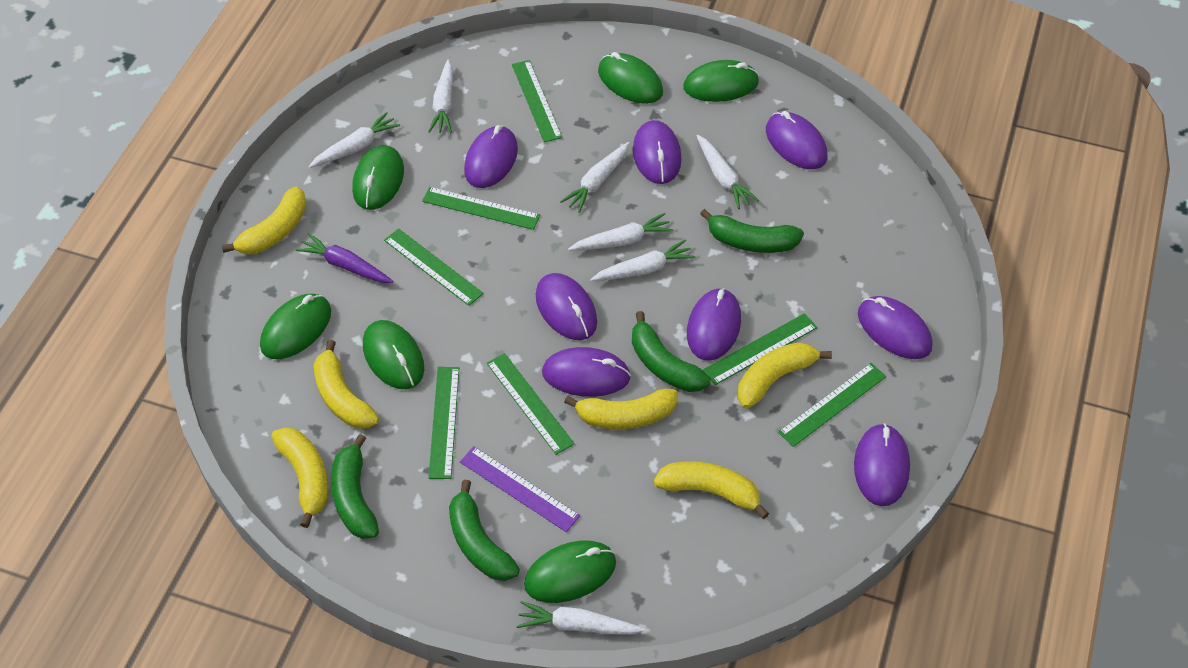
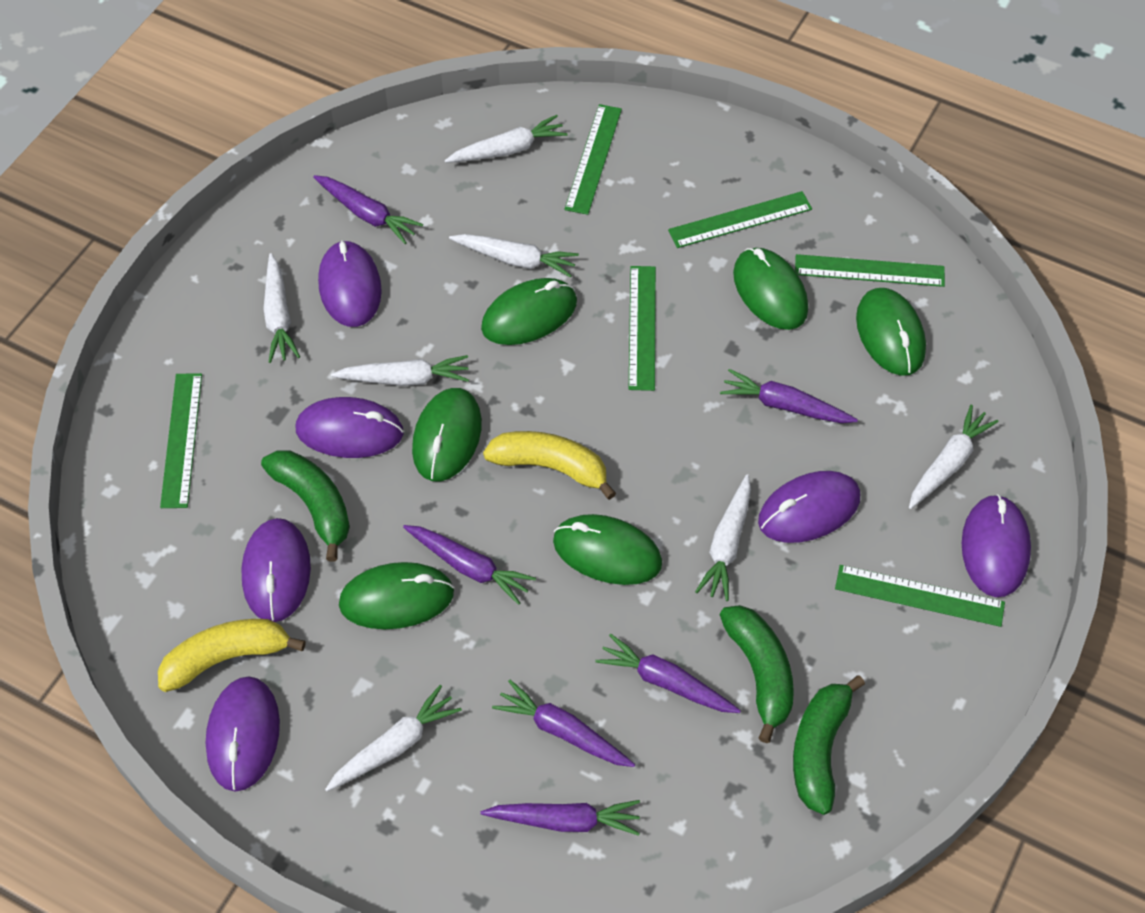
green banana: 4 -> 3
green ruler: 7 -> 6
purple carrot: 1 -> 6
purple mouse: 8 -> 6
purple ruler: 1 -> 0
yellow banana: 6 -> 2

